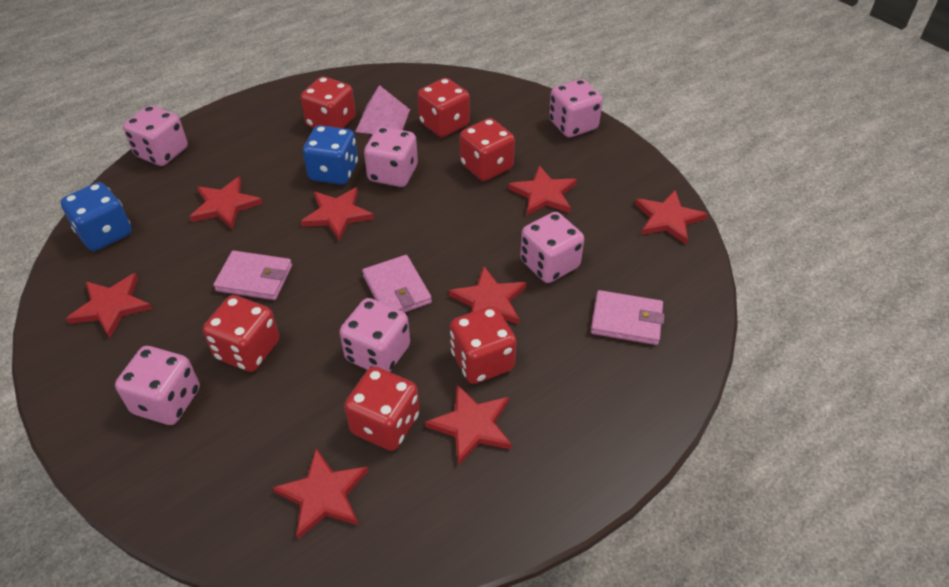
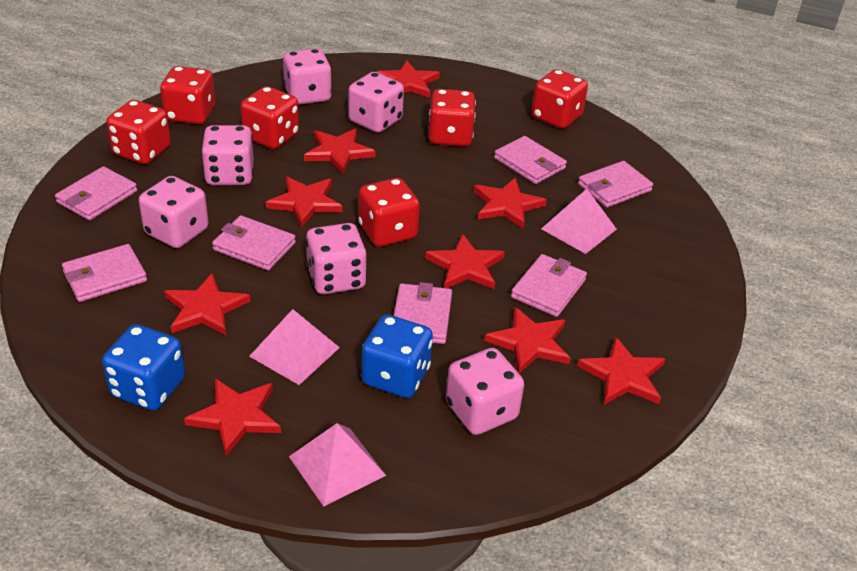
pink pyramid: 1 -> 3
pink wallet: 3 -> 7
red star: 8 -> 9

